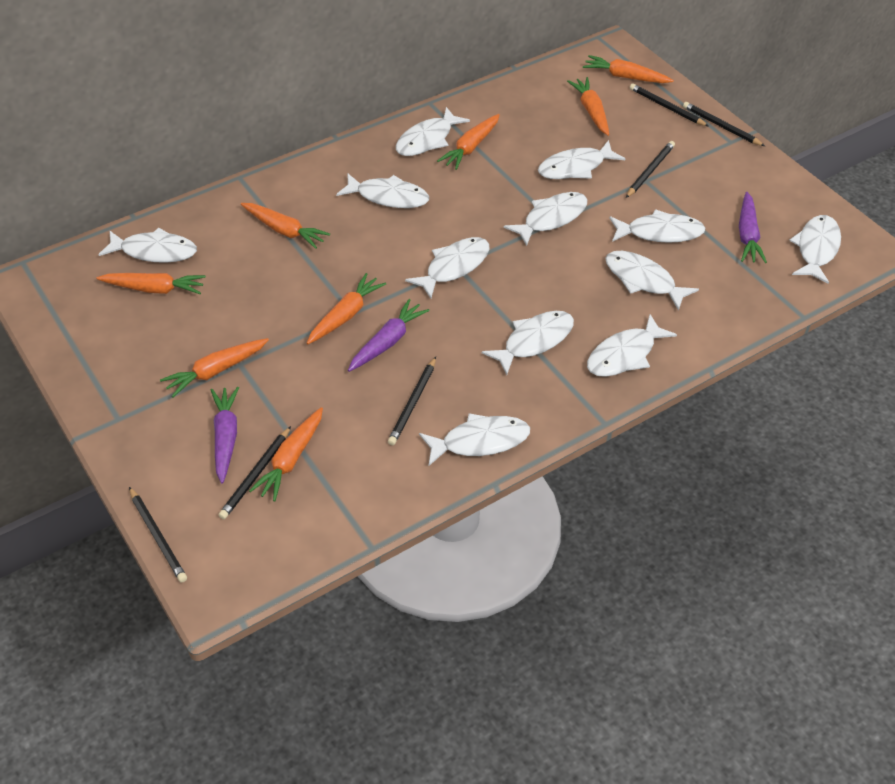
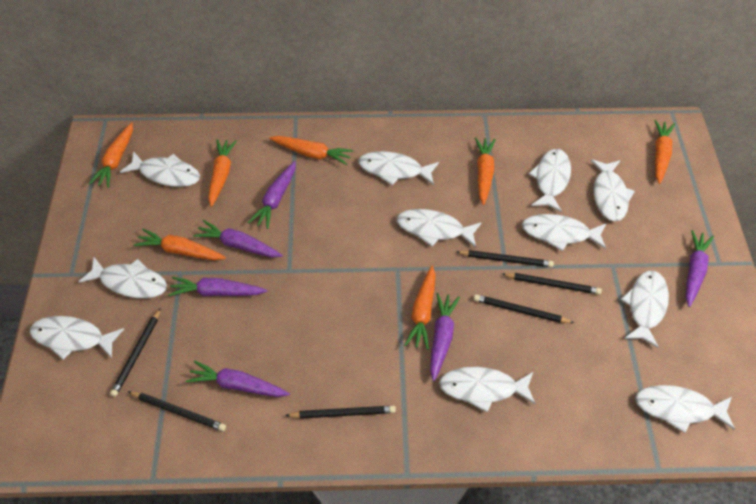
orange carrot: 8 -> 7
purple carrot: 3 -> 6
white fish: 12 -> 11

